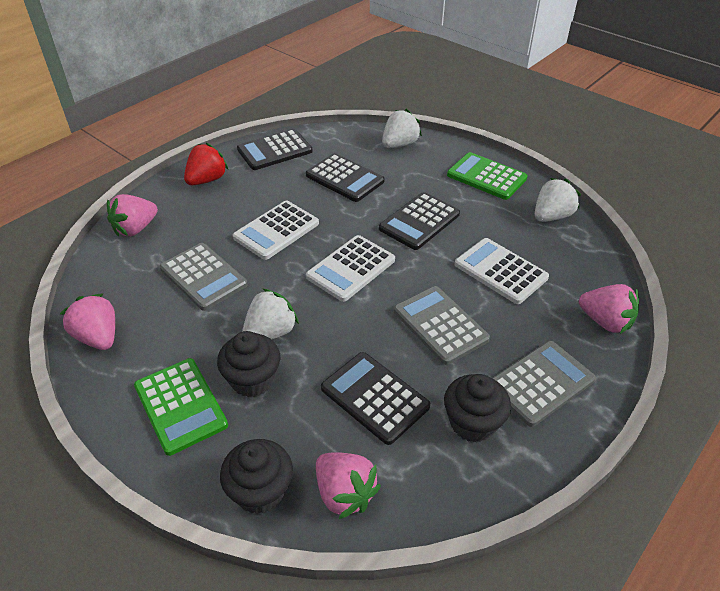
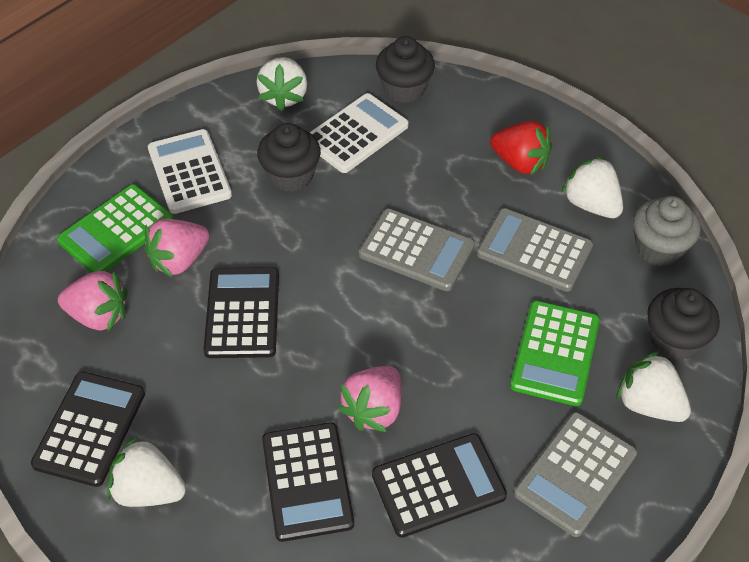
grey cupcake: 0 -> 1
pink strawberry: 4 -> 3
white calculator: 3 -> 2
white strawberry: 3 -> 4

